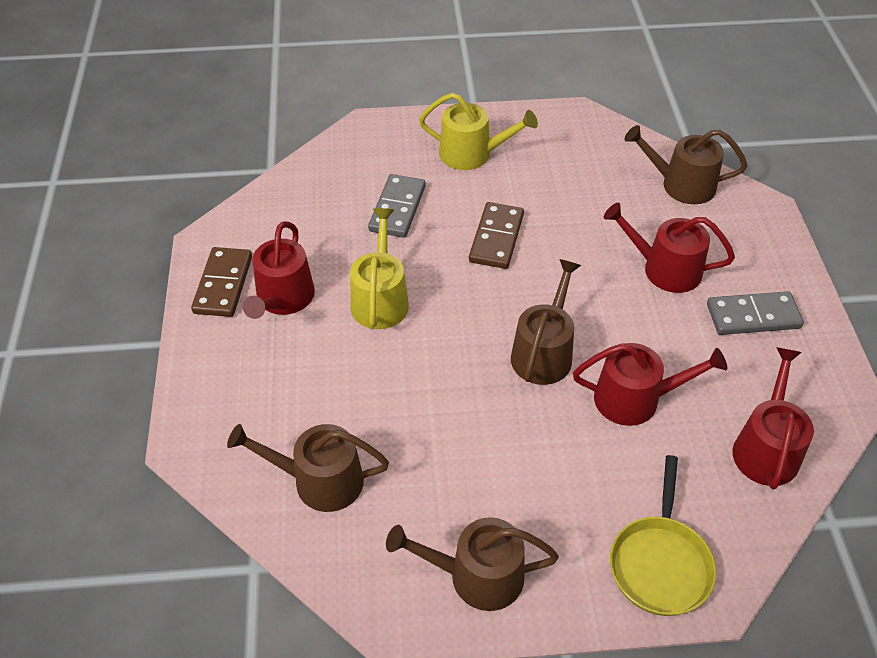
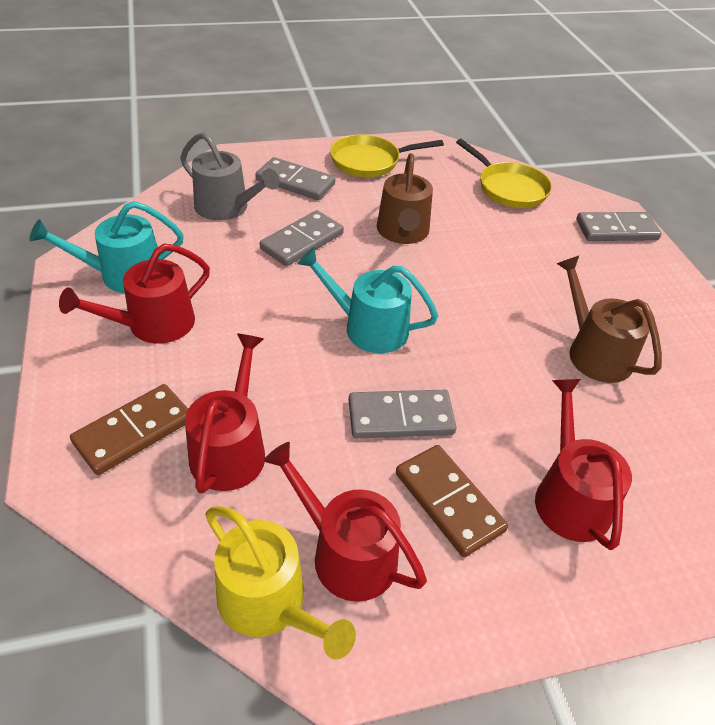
brown watering can: 4 -> 2
grey domino: 2 -> 4
grey watering can: 0 -> 1
turquoise watering can: 0 -> 2
yellow pan: 1 -> 2
yellow watering can: 2 -> 1

